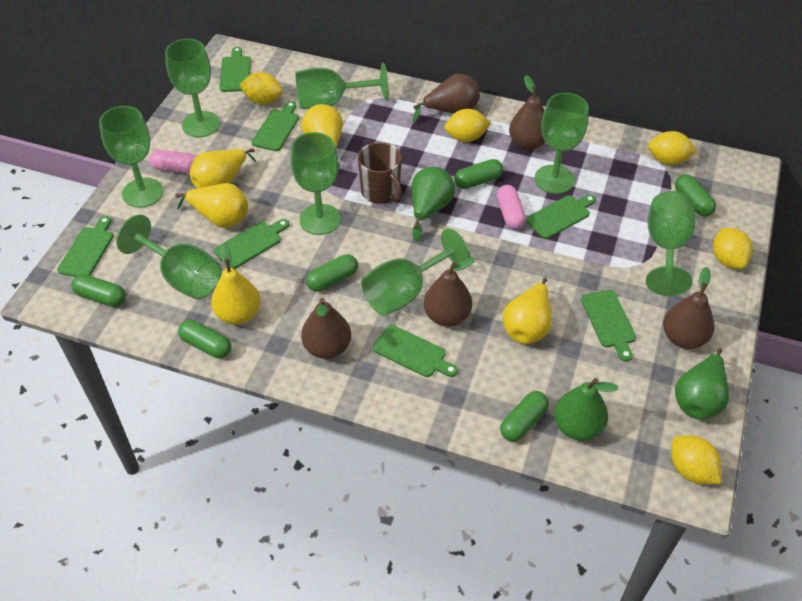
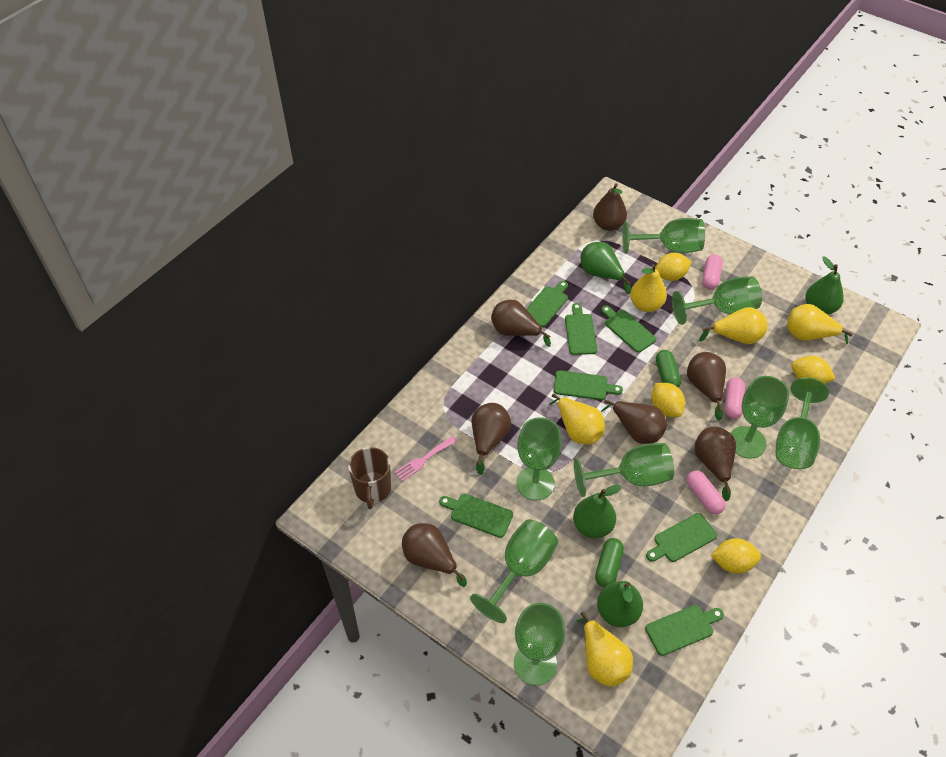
brown pear: 5 -> 7
green capsule: 6 -> 2
green pear: 3 -> 4
pink capsule: 2 -> 3
pink fork: 0 -> 1
yellow lemon: 5 -> 4

